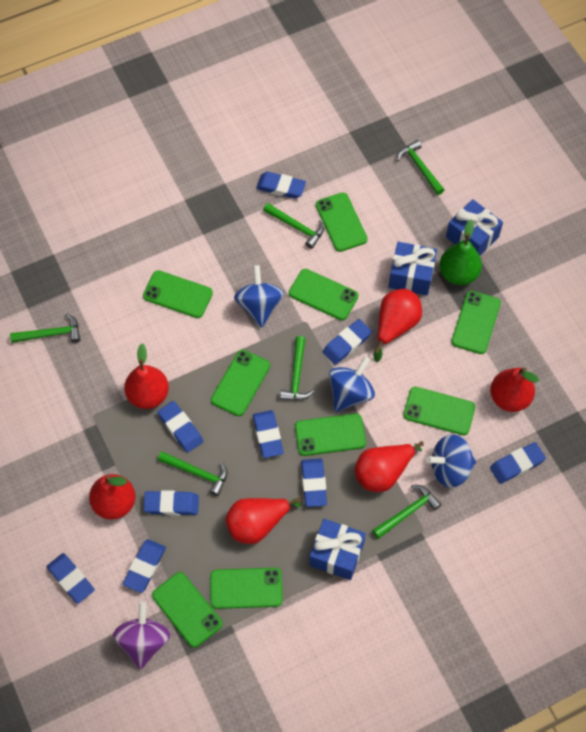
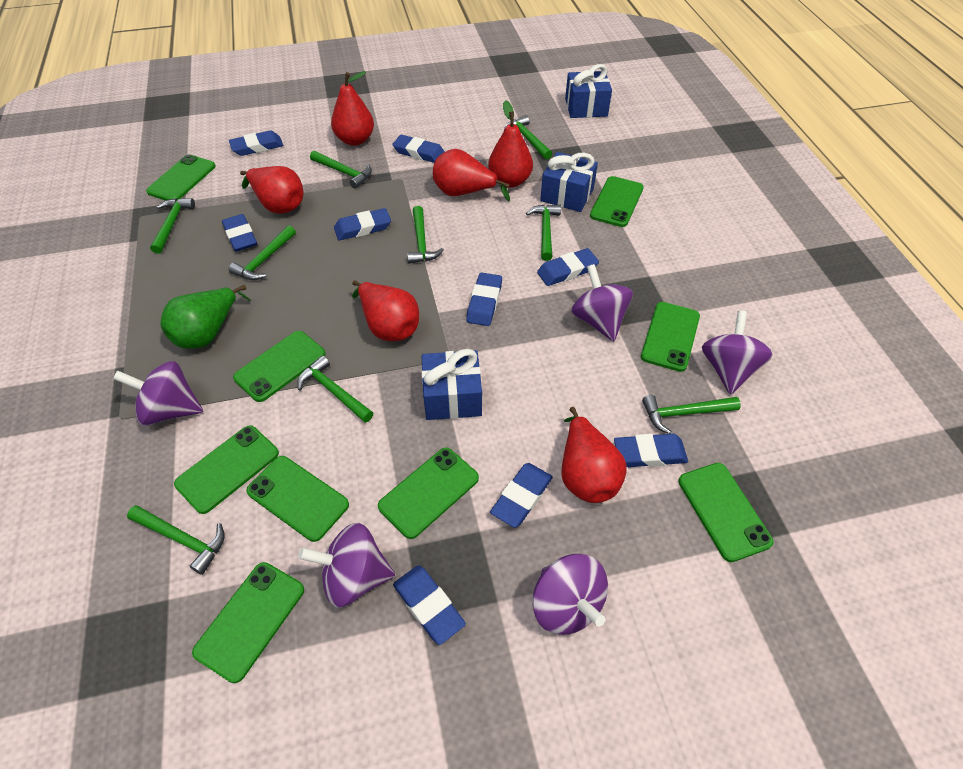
blue spinning top: 3 -> 0
green hammer: 6 -> 9
purple spinning top: 1 -> 5

